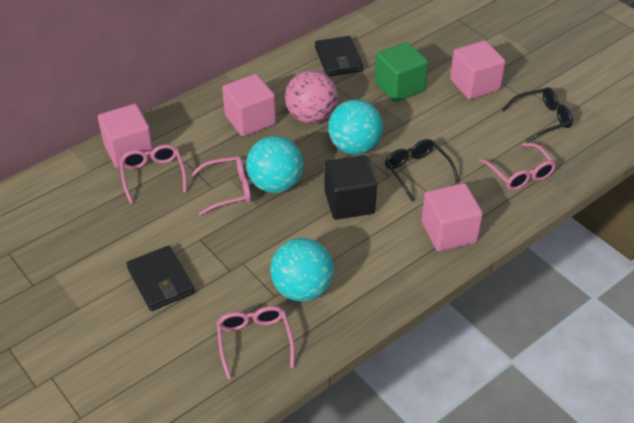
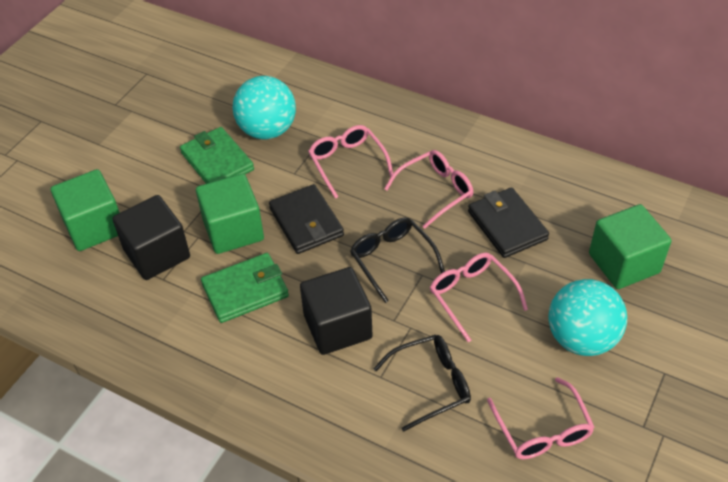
black cube: 1 -> 2
green cube: 1 -> 3
green wallet: 0 -> 2
pink ball: 1 -> 0
pink cube: 4 -> 0
turquoise ball: 3 -> 2

